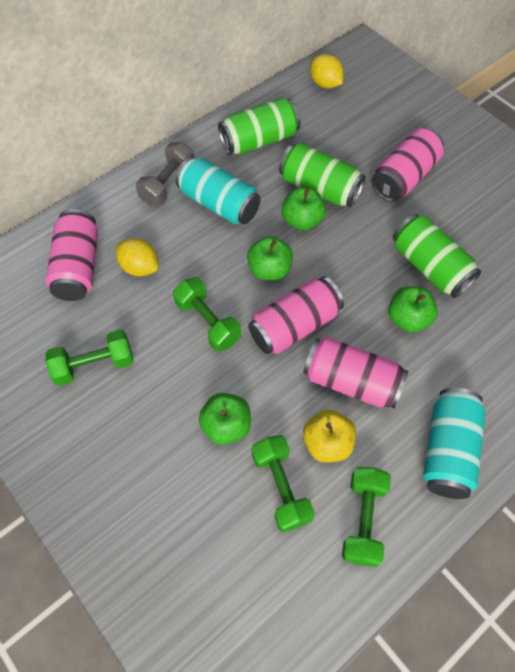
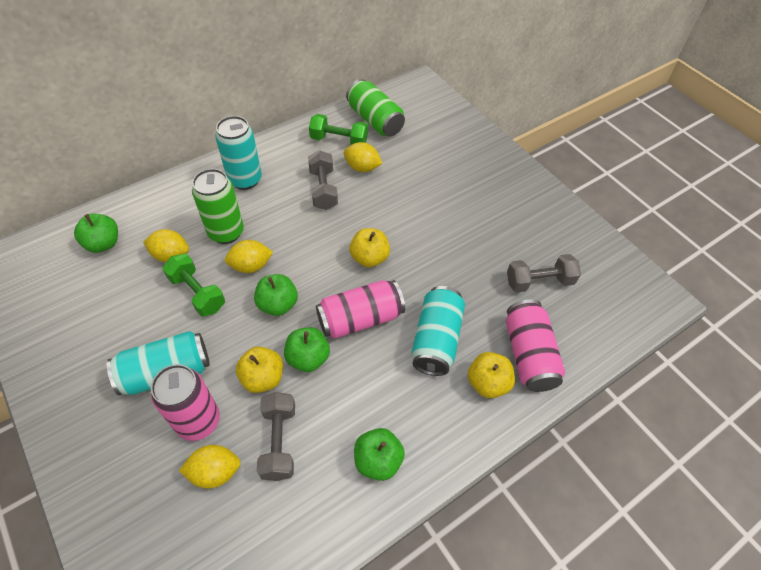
green can: 3 -> 2
green dumbbell: 4 -> 2
grey dumbbell: 1 -> 3
pink can: 4 -> 3
turquoise can: 2 -> 3
yellow apple: 1 -> 3
yellow lemon: 2 -> 4

